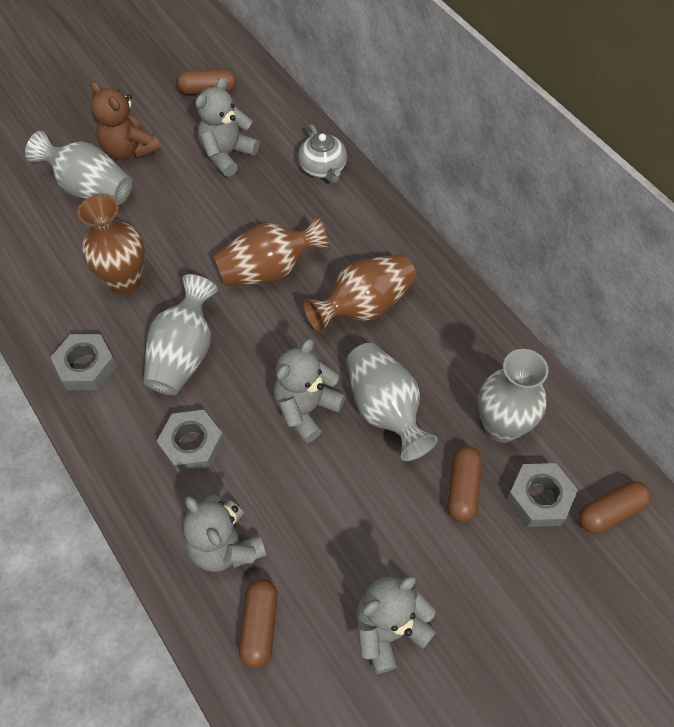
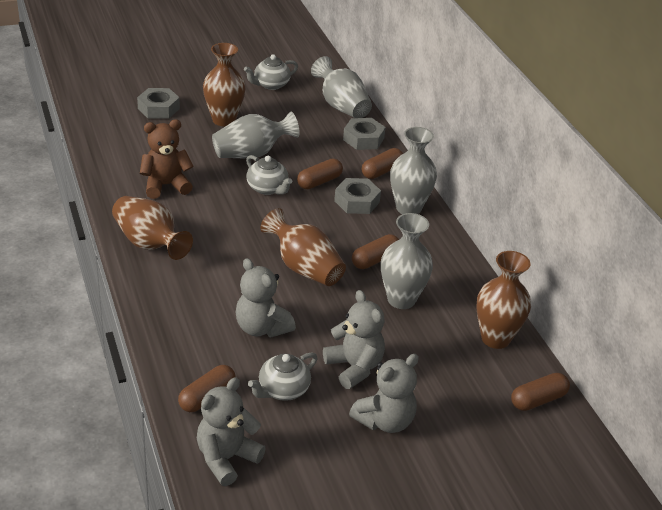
brown capsule: 4 -> 5
brown vase: 3 -> 4
grey teapot: 1 -> 3

